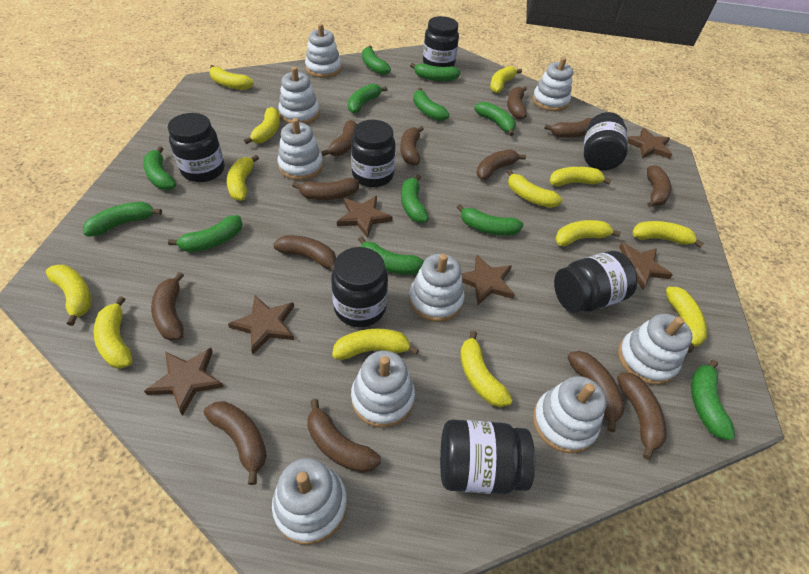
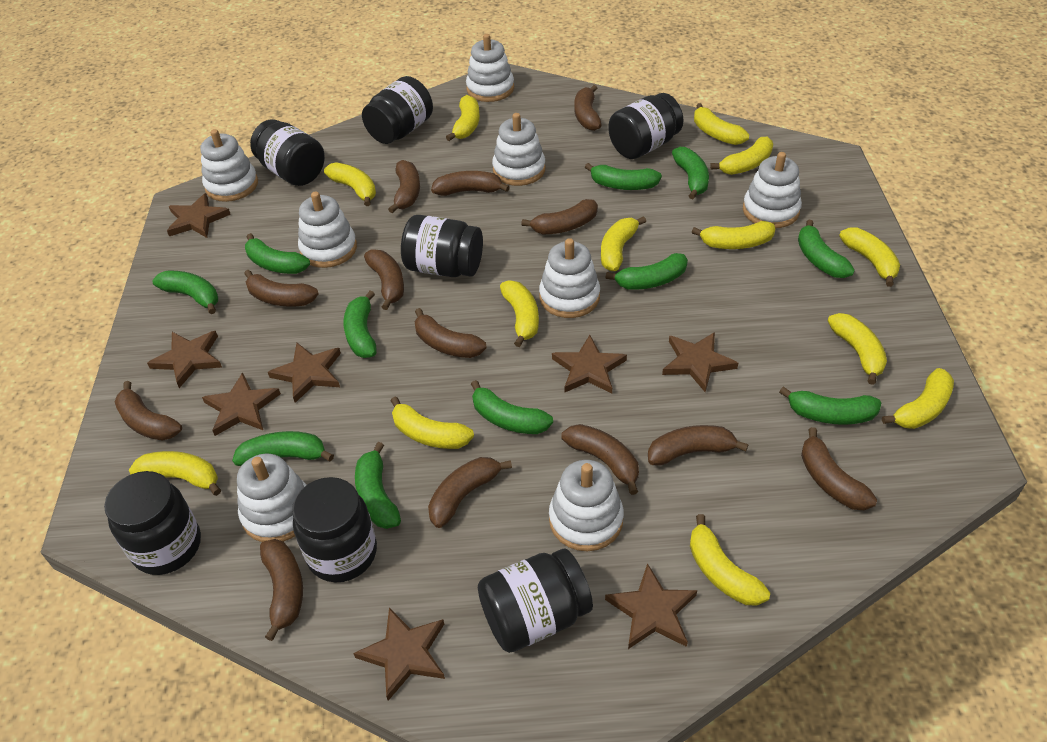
brown star: 6 -> 8
green banana: 12 -> 11
white stacking toy: 9 -> 8

